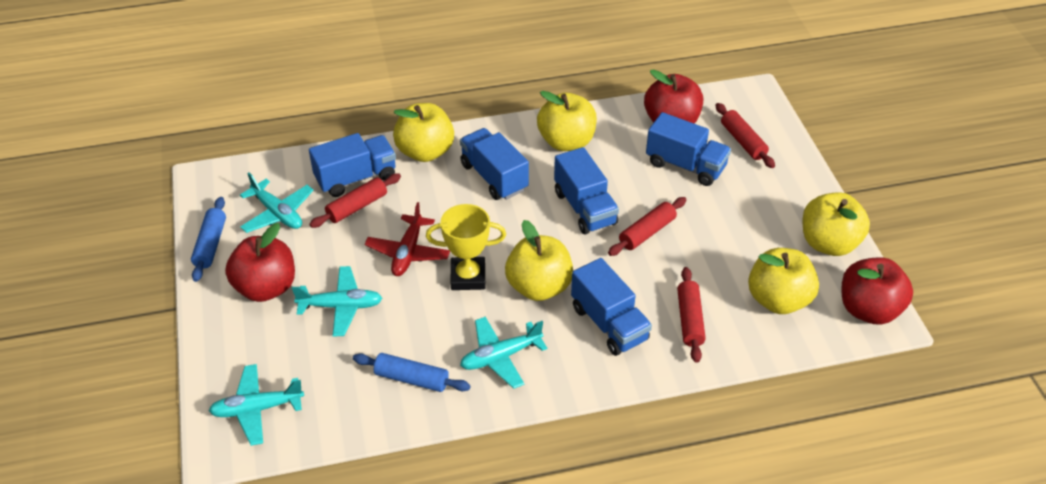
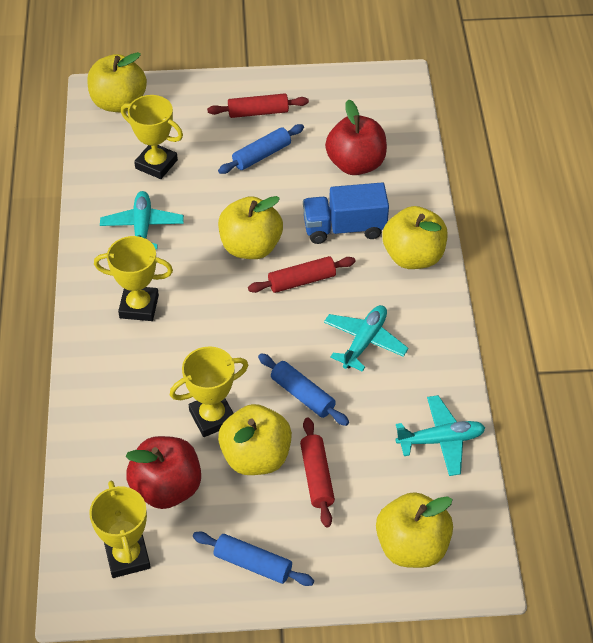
blue rolling pin: 2 -> 3
blue truck: 5 -> 1
red apple: 3 -> 2
red plane: 1 -> 0
red rolling pin: 4 -> 3
turquoise plane: 4 -> 3
yellow trophy: 1 -> 4

